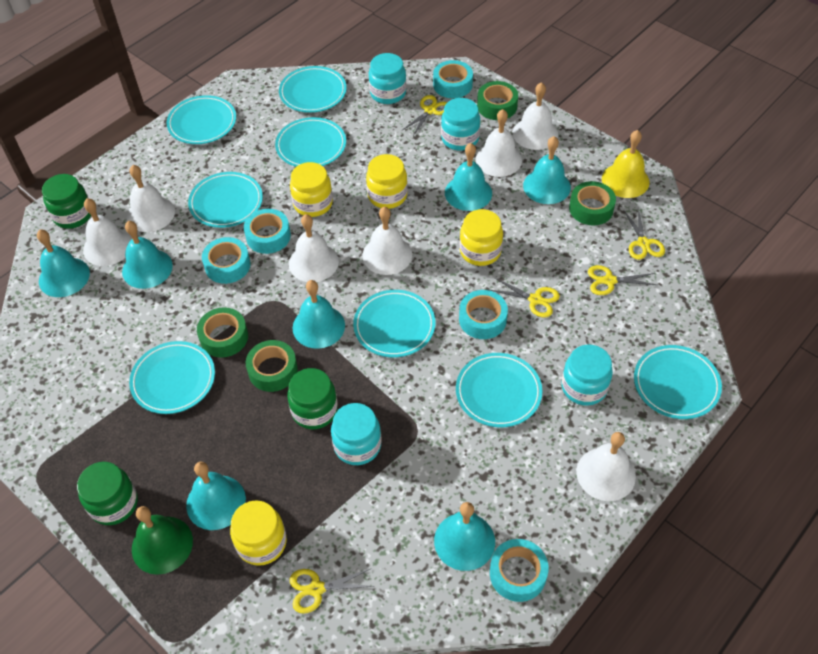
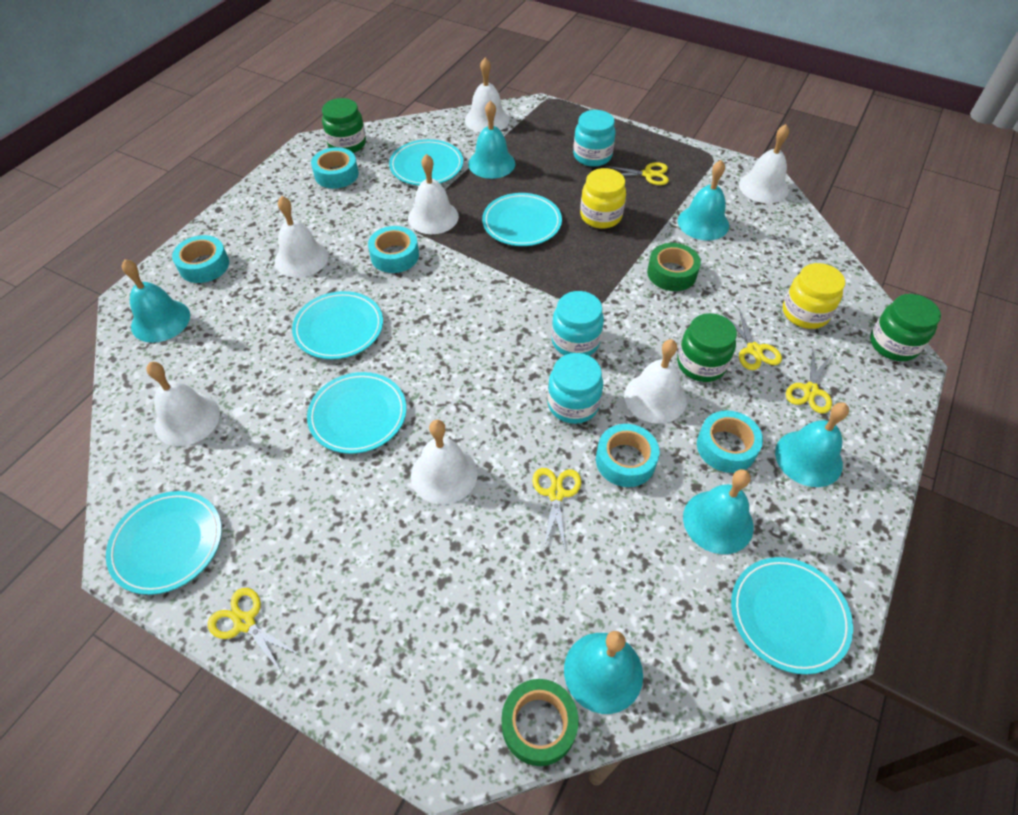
green bell: 1 -> 0
green tape: 4 -> 2
turquoise bell: 7 -> 6
turquoise jar: 4 -> 3
turquoise plate: 8 -> 6
yellow bell: 1 -> 0
yellow jar: 4 -> 2

